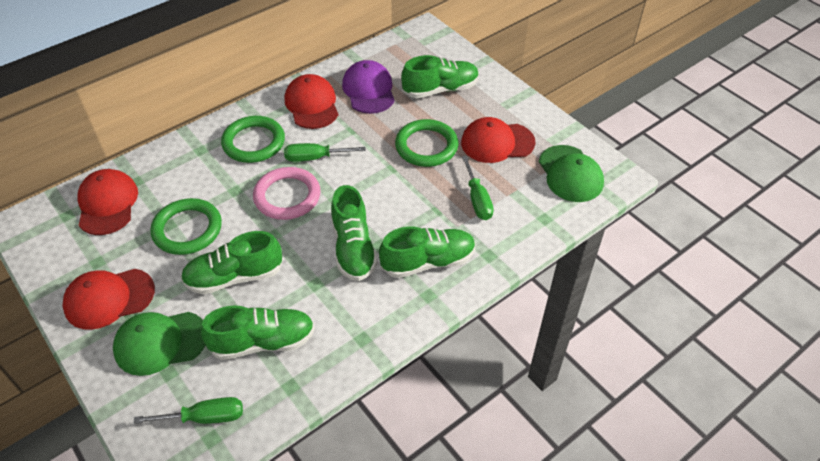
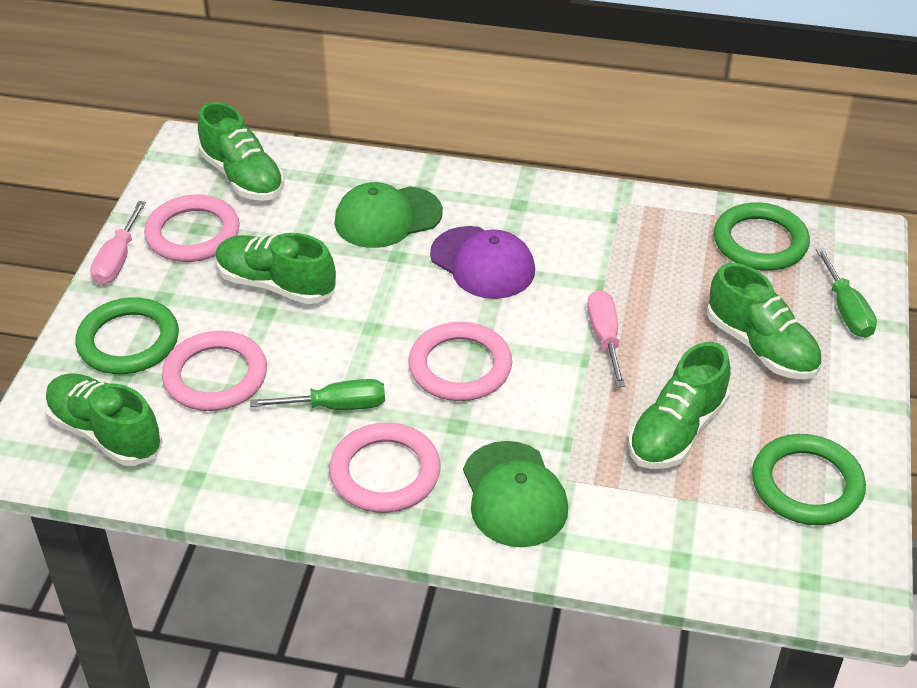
green screwdriver: 3 -> 2
pink ring: 1 -> 4
pink screwdriver: 0 -> 2
red cap: 4 -> 0

